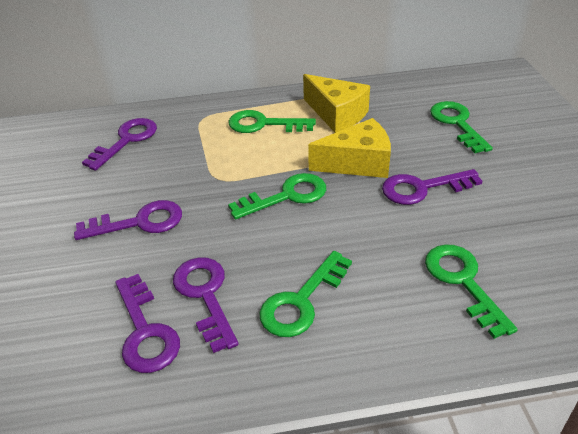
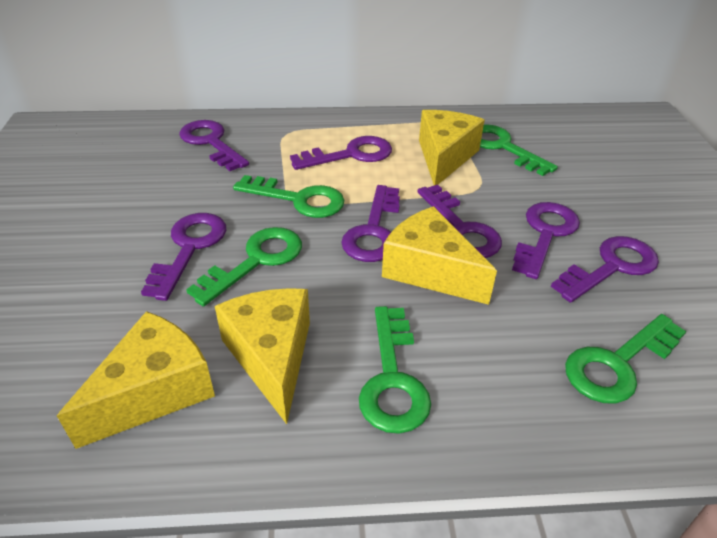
purple key: 5 -> 7
yellow cheese: 2 -> 4

